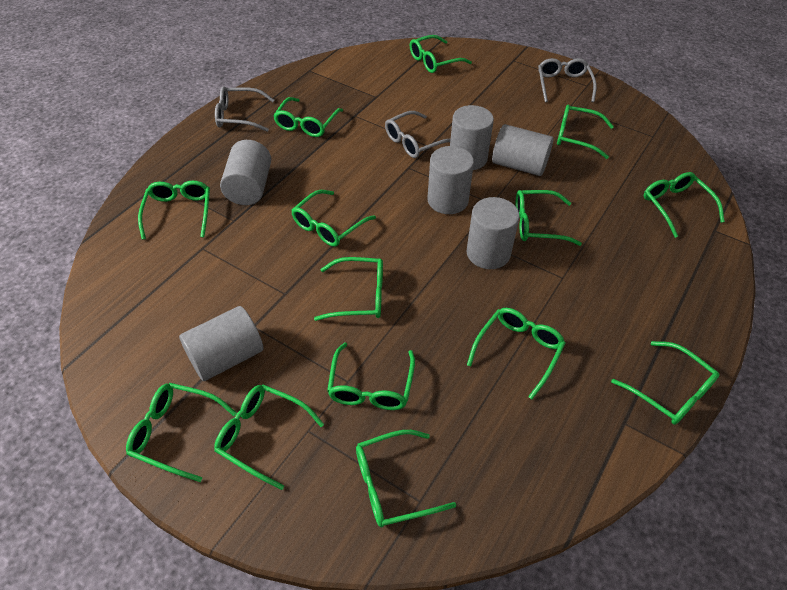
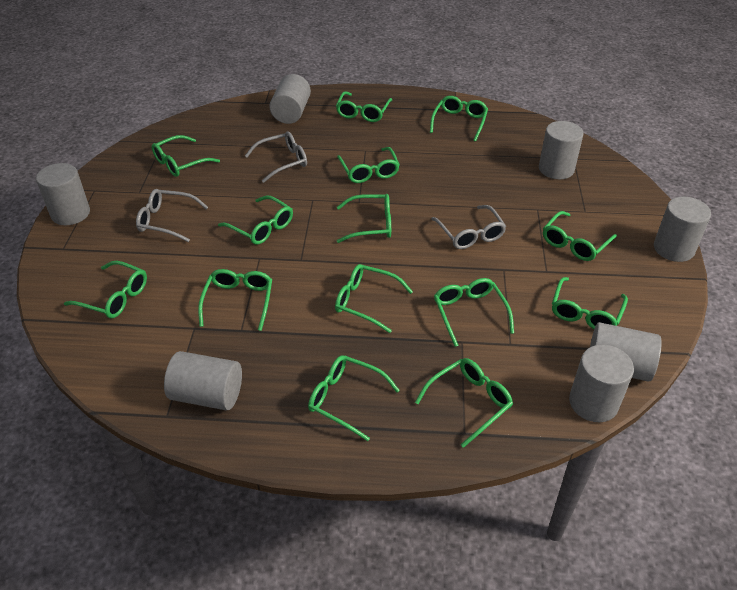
grey cylinder: 6 -> 7

